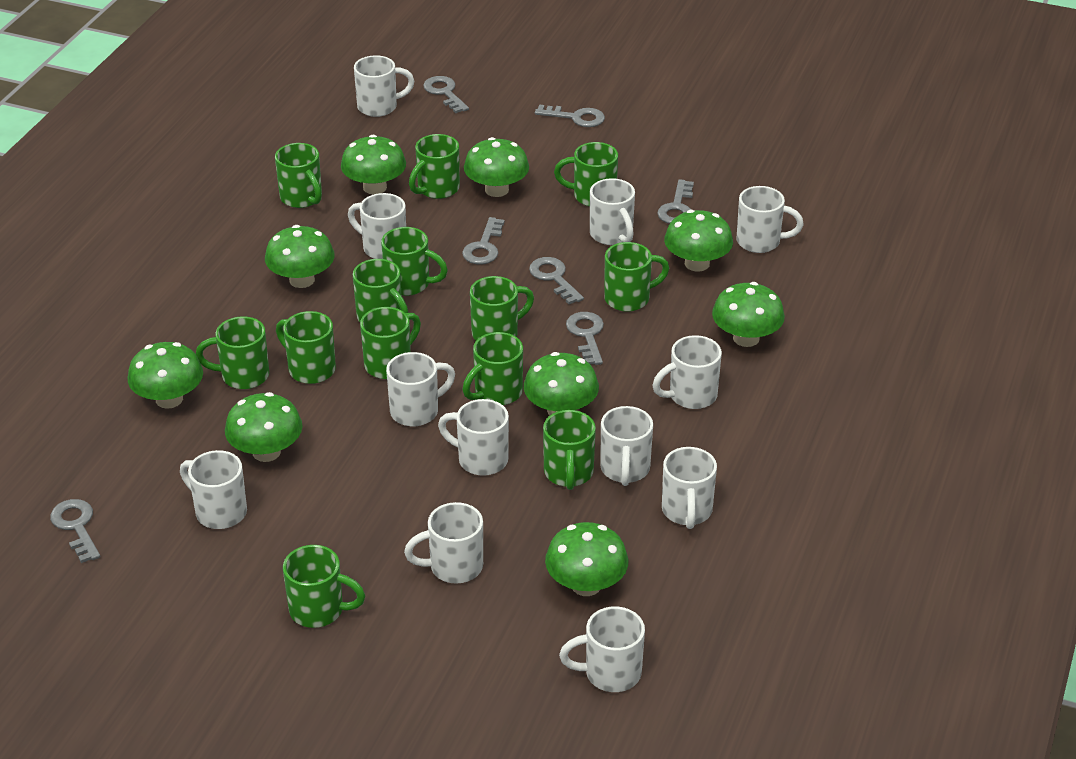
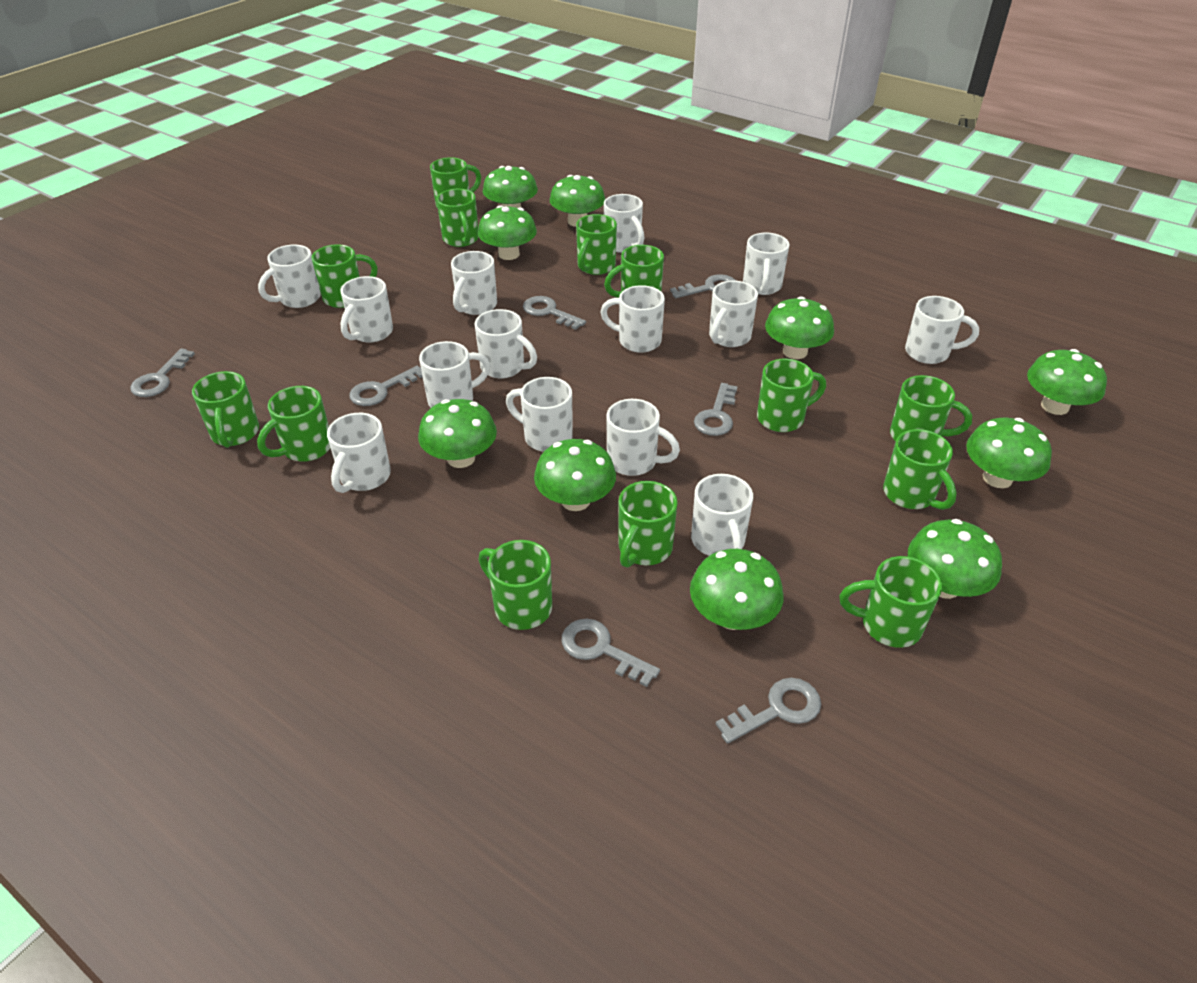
green mushroom: 9 -> 10
white mug: 12 -> 14

